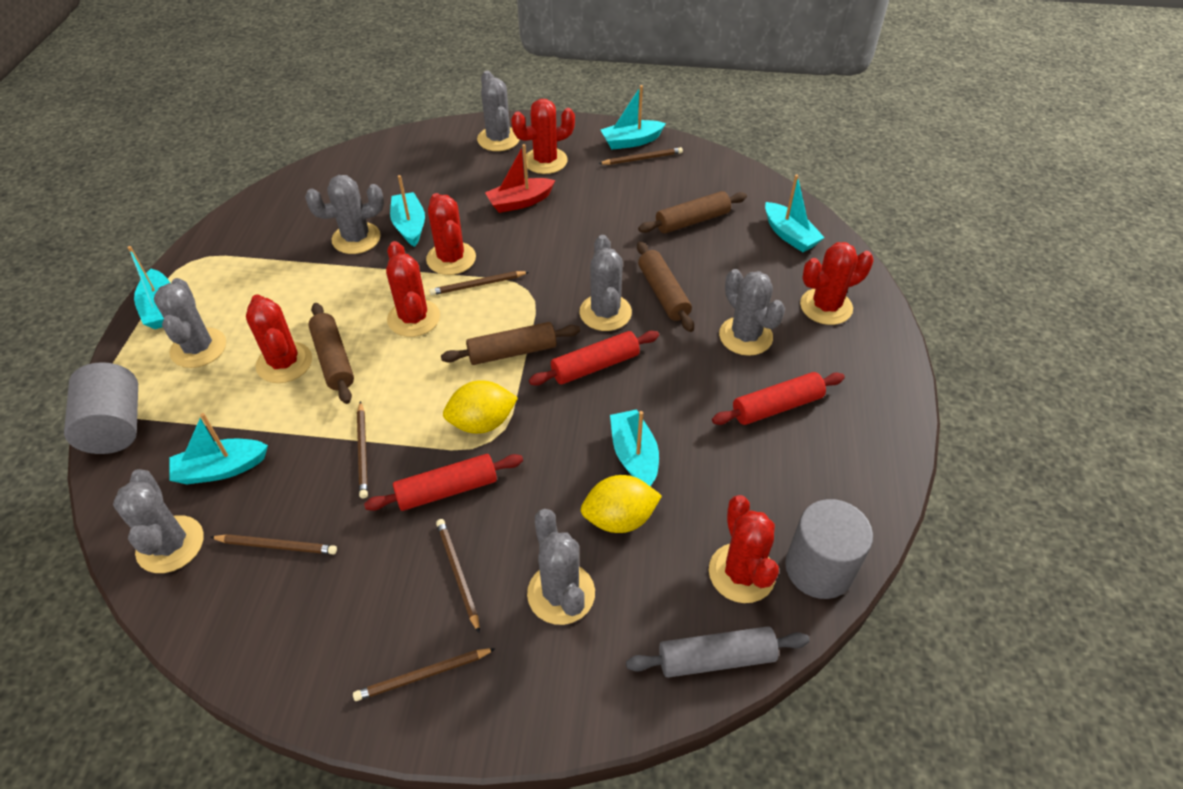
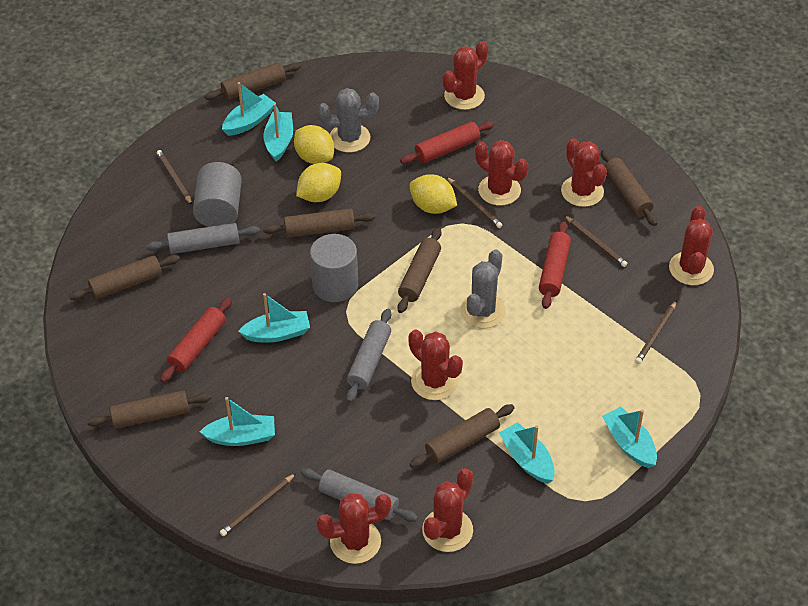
brown pencil: 6 -> 5
brown rolling pin: 4 -> 7
grey cactus: 7 -> 2
grey rolling pin: 1 -> 3
red boat: 1 -> 0
red cactus: 6 -> 7
yellow lemon: 2 -> 3

